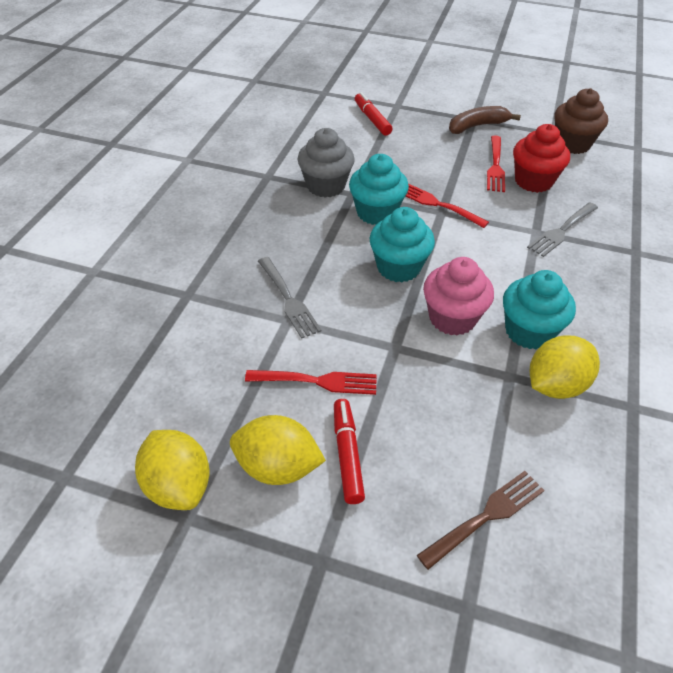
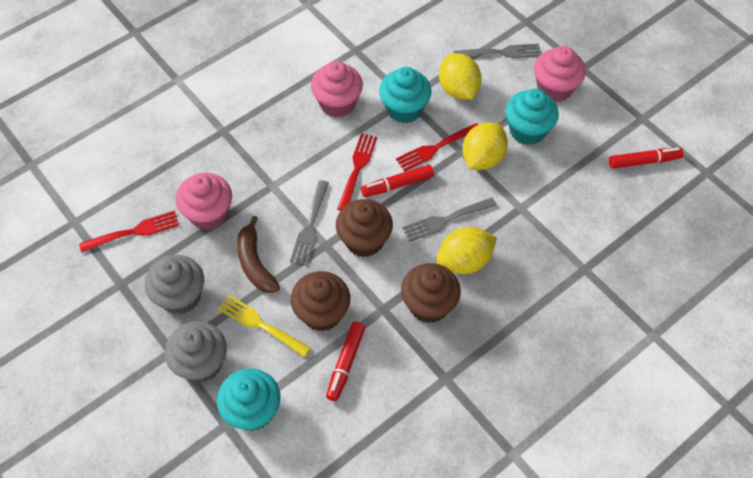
brown cupcake: 1 -> 3
brown fork: 1 -> 0
grey cupcake: 1 -> 2
grey fork: 2 -> 3
pink cupcake: 1 -> 3
red cupcake: 1 -> 0
red marker: 2 -> 3
yellow fork: 0 -> 1

